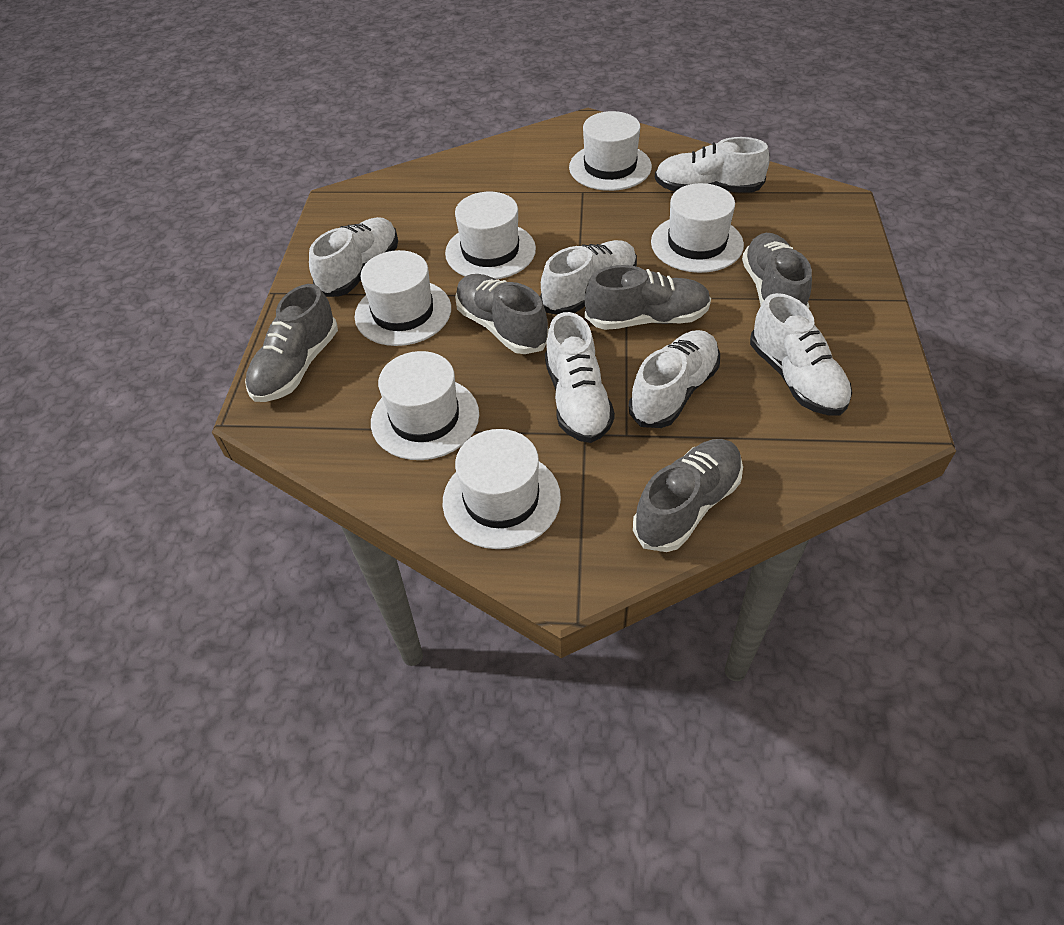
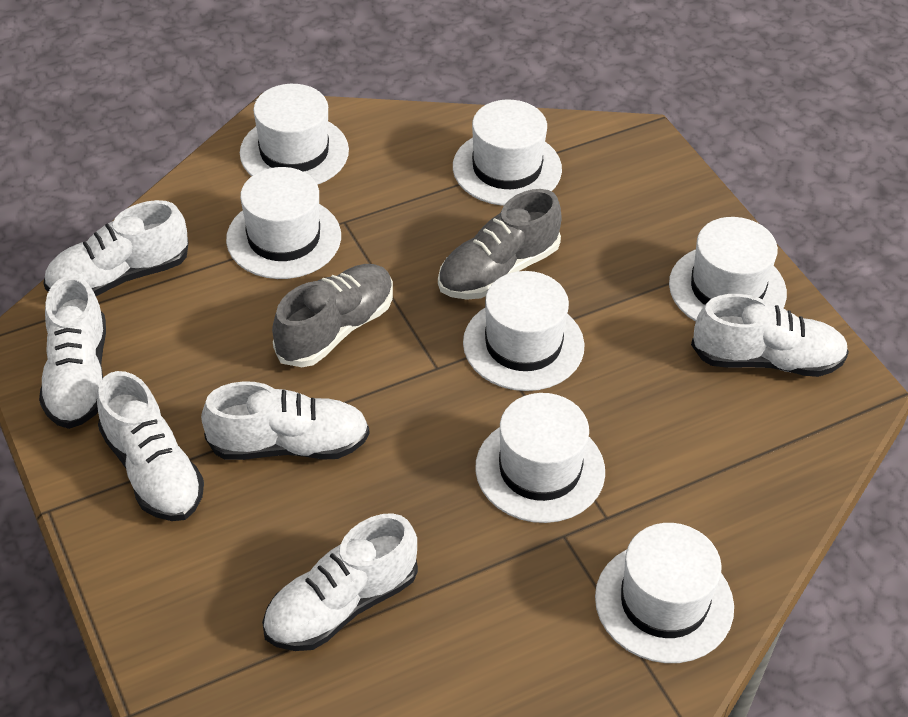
grey shoe: 5 -> 2
white hat: 6 -> 7

